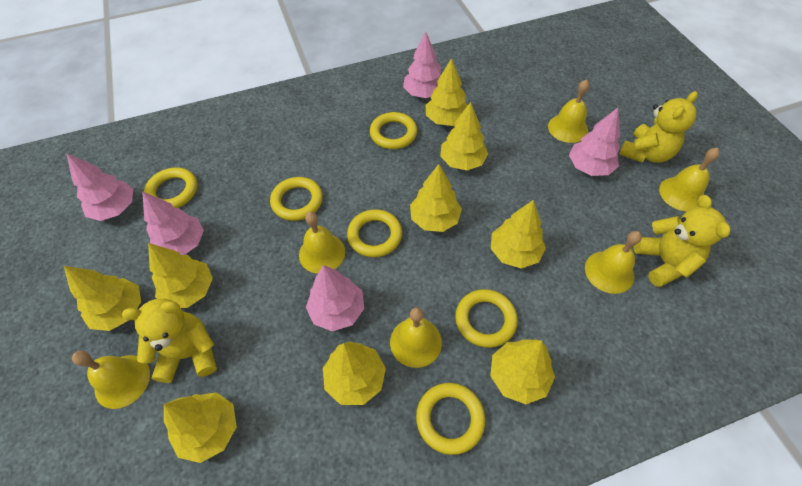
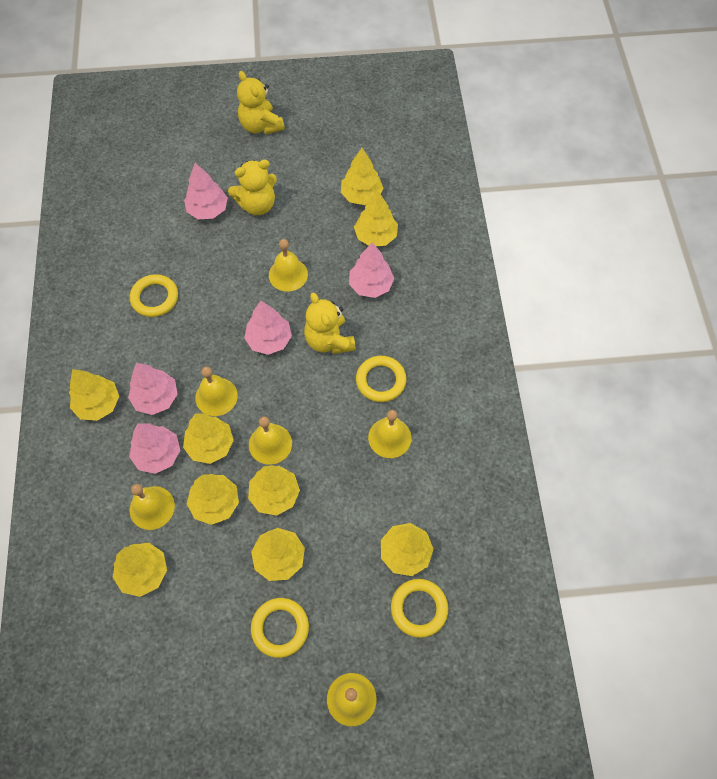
yellow ring: 6 -> 4

